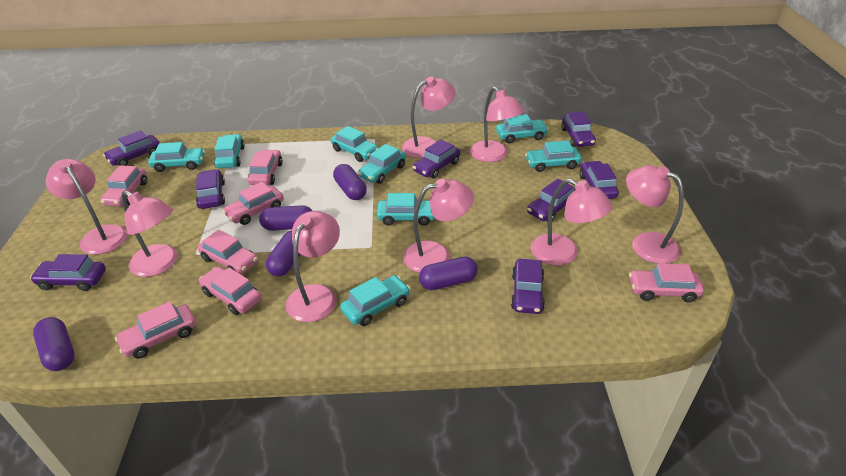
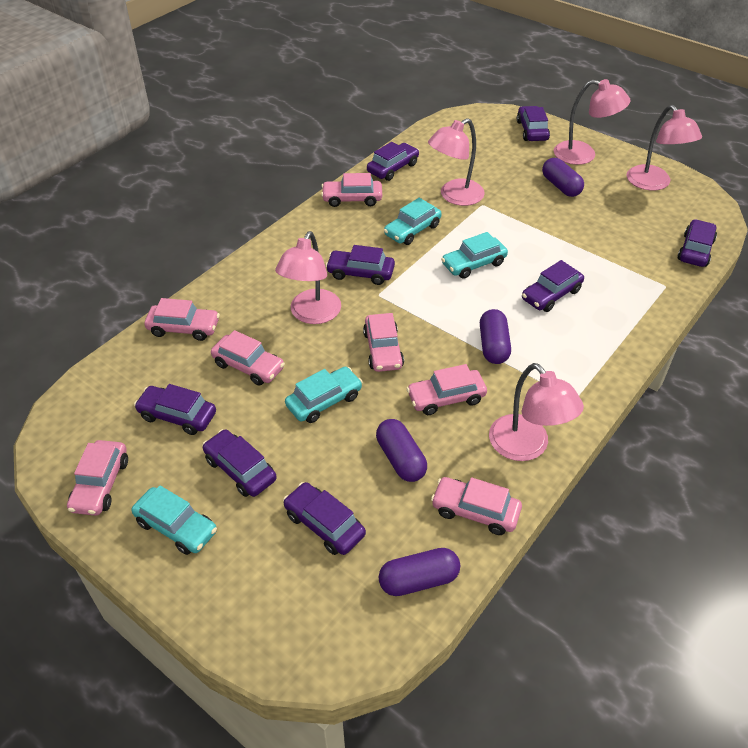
pink lamp: 8 -> 5
purple capsule: 5 -> 4
turquoise car: 8 -> 4

